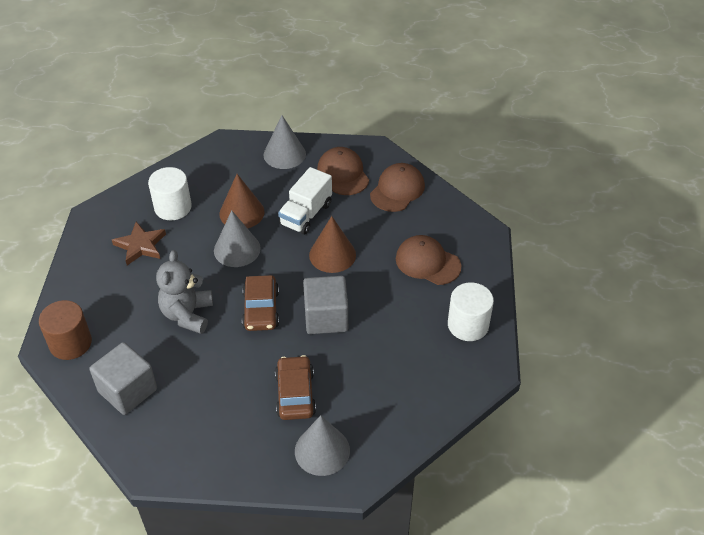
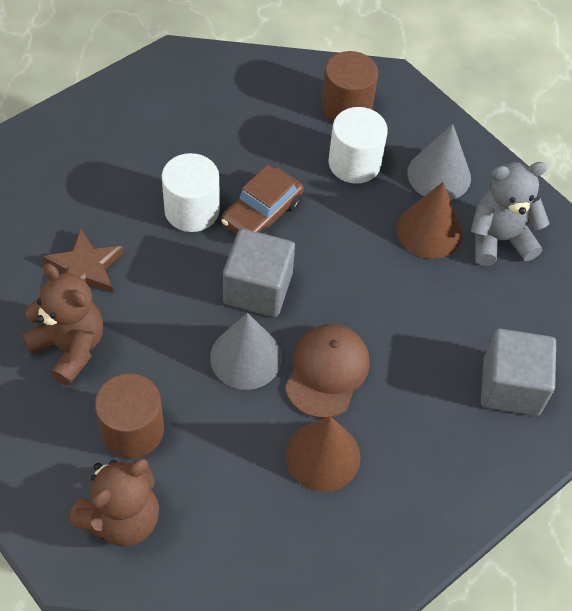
brown cap: 3 -> 1
brown car: 2 -> 1
brown cylinder: 1 -> 2
brown teddy bear: 0 -> 2
grey cone: 3 -> 2
white truck: 1 -> 0

